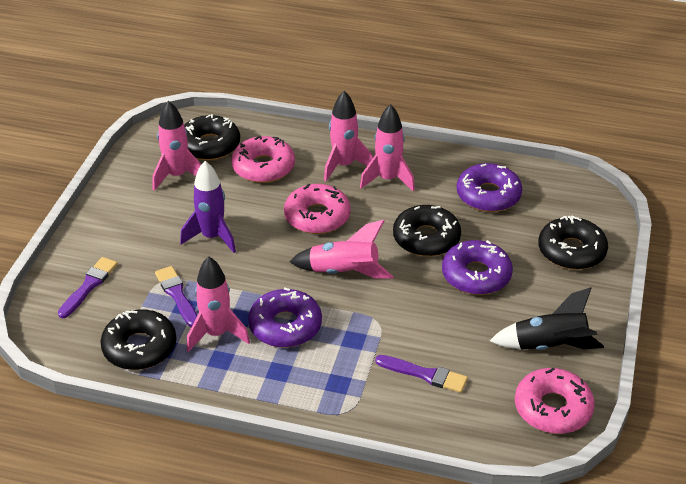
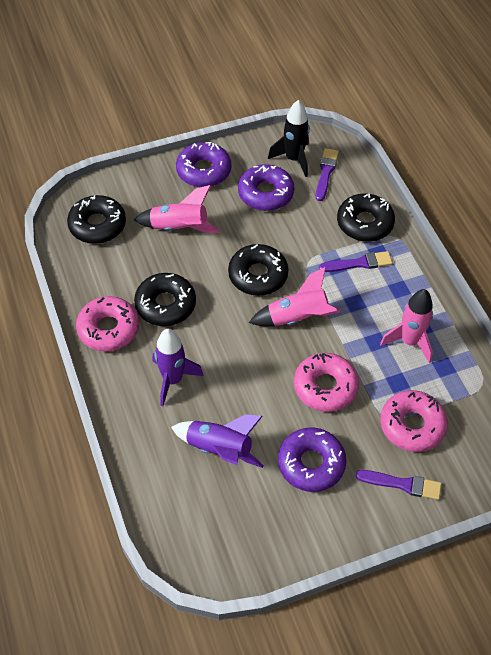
pink rocket: 5 -> 3
purple rocket: 1 -> 2

